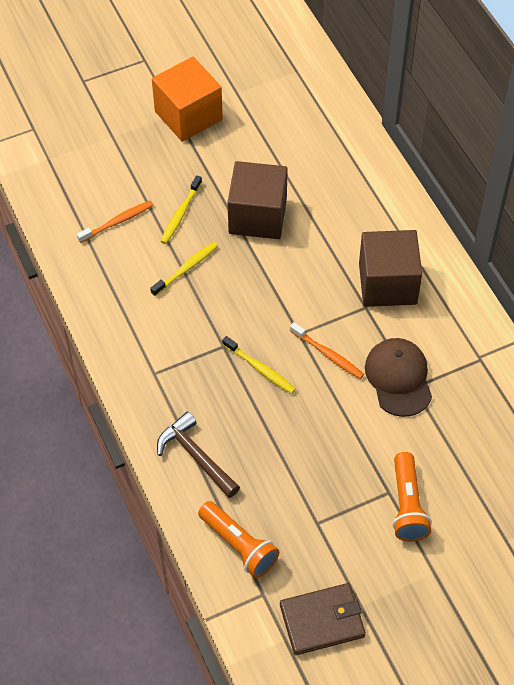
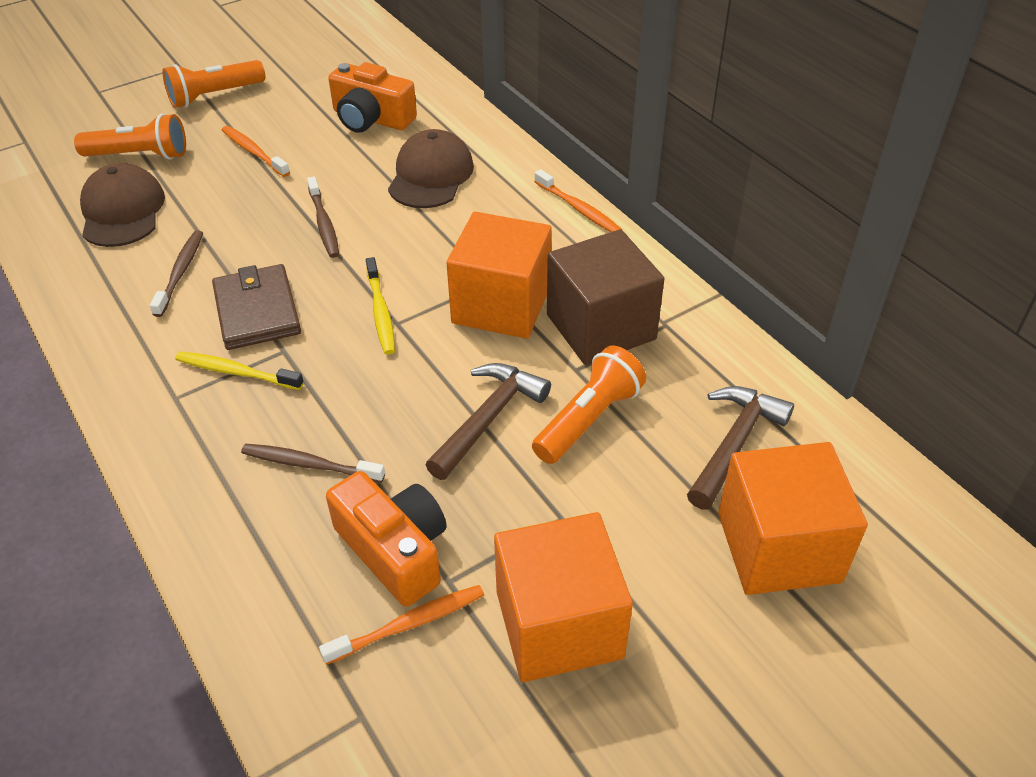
brown cap: 1 -> 2
brown cube: 2 -> 1
brown hammer: 1 -> 2
brown toothbrush: 0 -> 3
orange camera: 0 -> 2
orange cube: 1 -> 3
orange flashlight: 2 -> 3
orange toothbrush: 2 -> 3
yellow toothbrush: 3 -> 2

